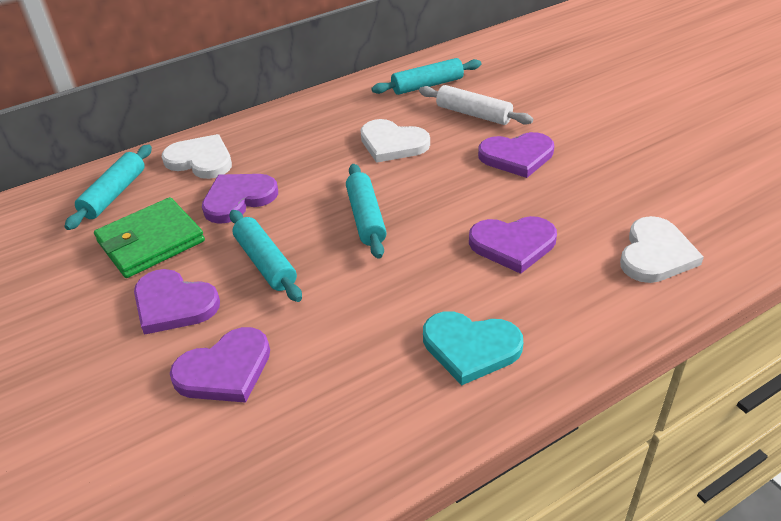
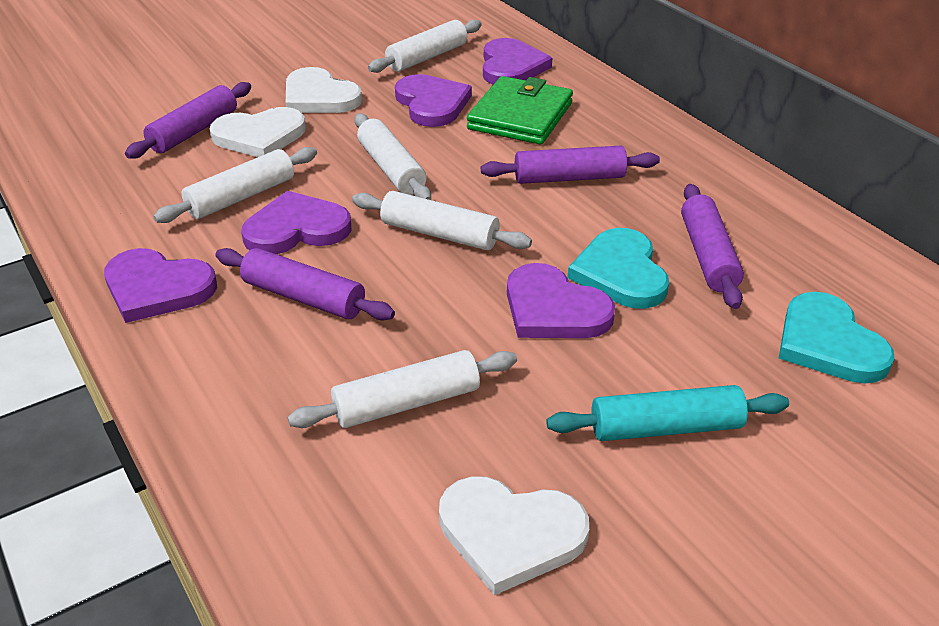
purple rolling pin: 0 -> 4
turquoise heart: 1 -> 2
turquoise rolling pin: 4 -> 1
white rolling pin: 1 -> 5

